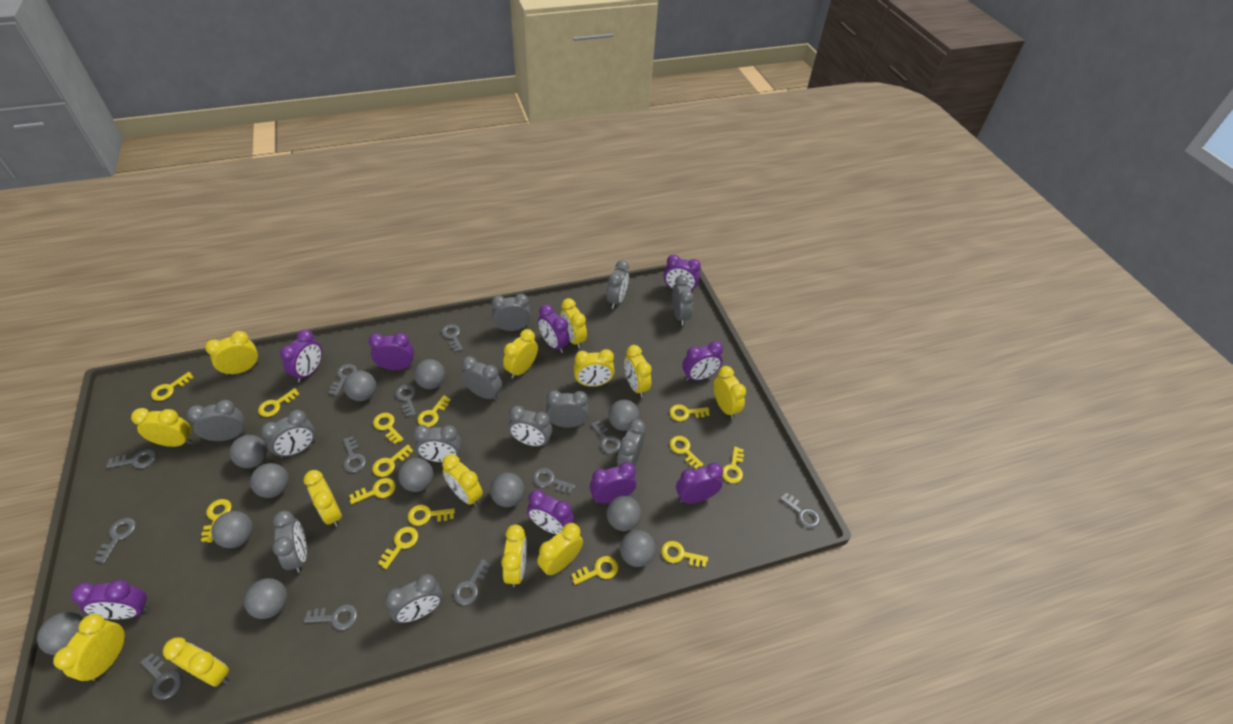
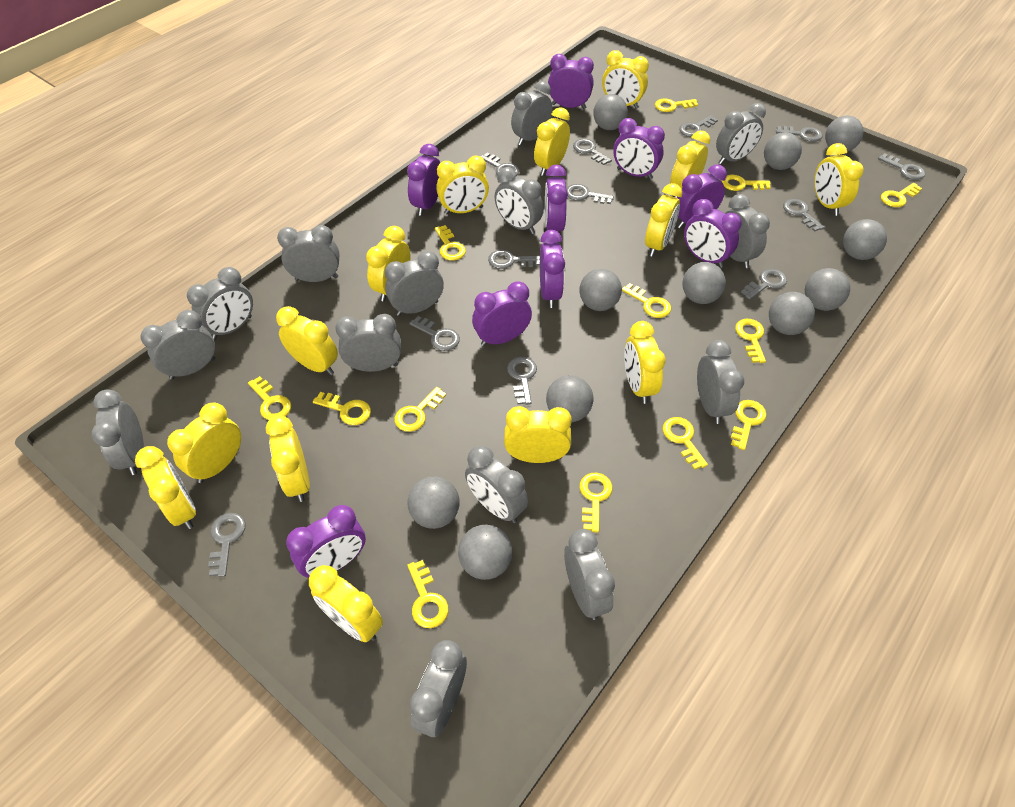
grey ball: 12 -> 11
grey clock: 12 -> 14
yellow clock: 13 -> 14
yellow key: 14 -> 13

